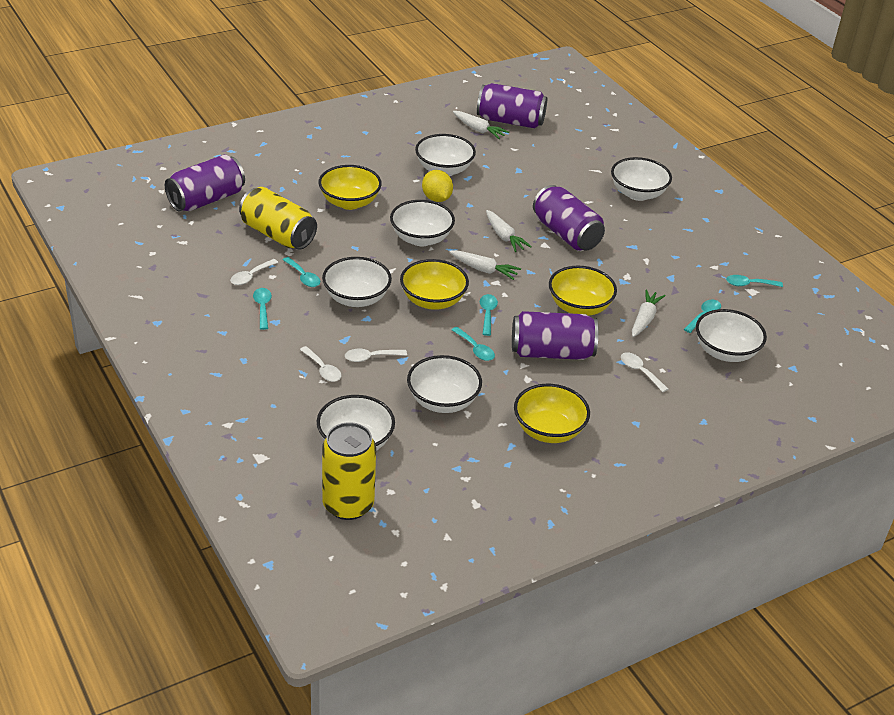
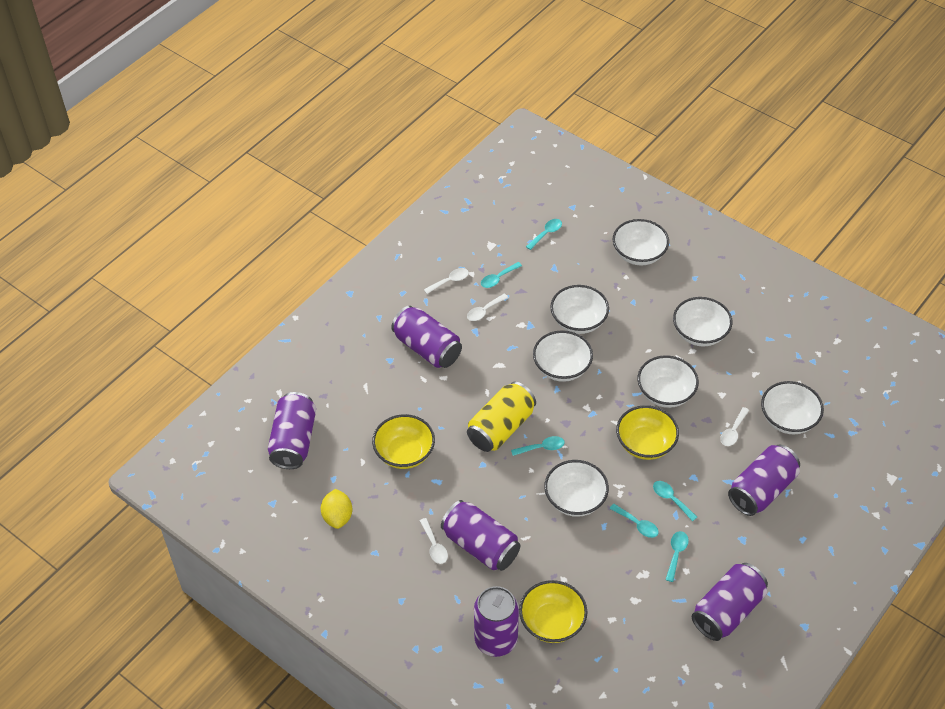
purple can: 4 -> 6
white carrot: 4 -> 0
yellow bowl: 4 -> 3
yellow can: 2 -> 1

